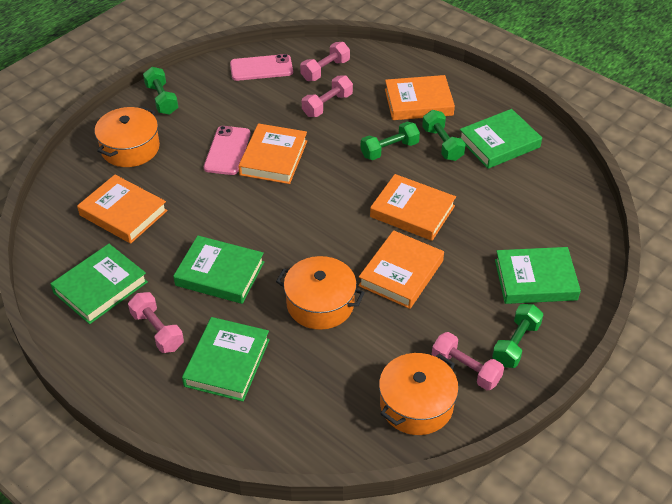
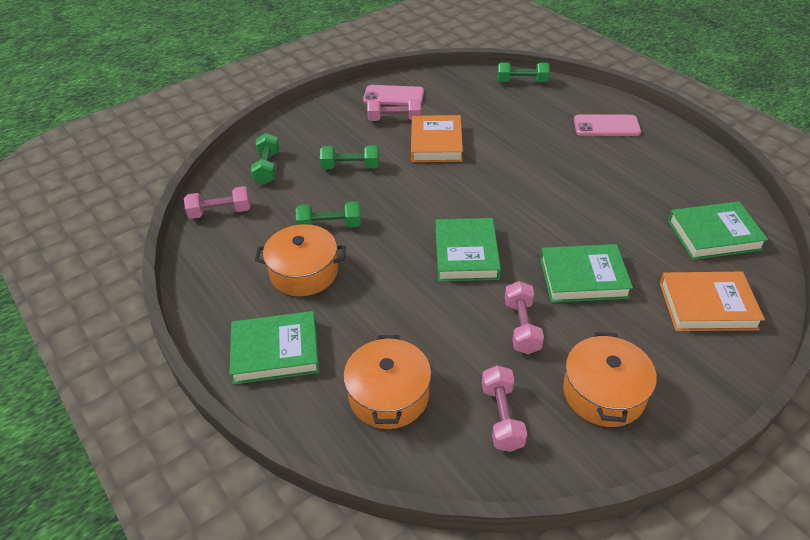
green book: 5 -> 4
orange book: 5 -> 2

